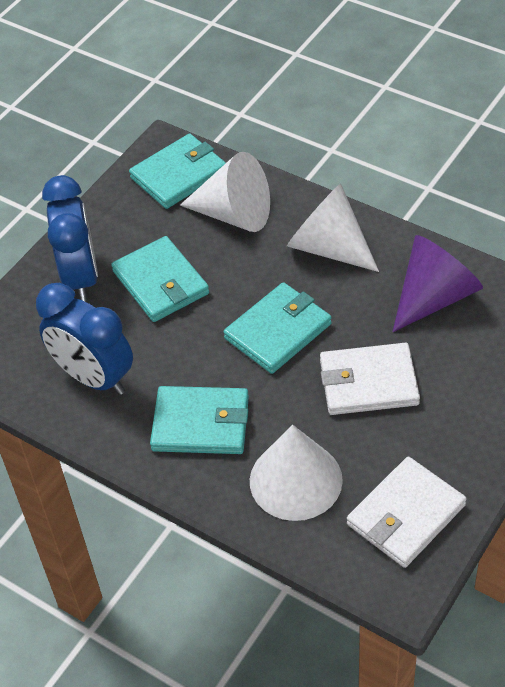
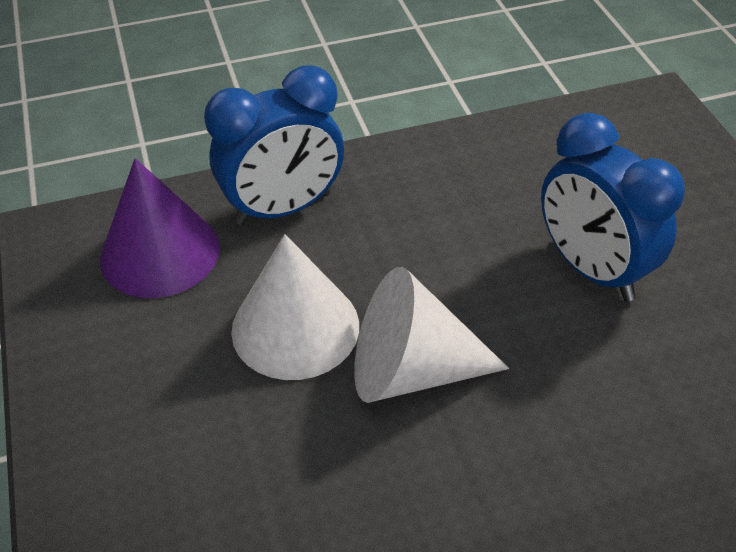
turquoise wallet: 4 -> 0
white cone: 3 -> 2
white wallet: 2 -> 0

